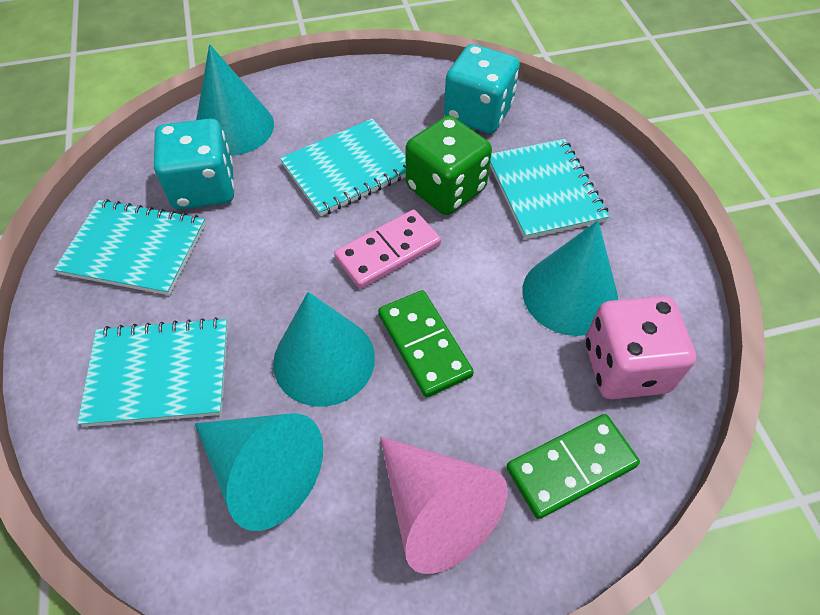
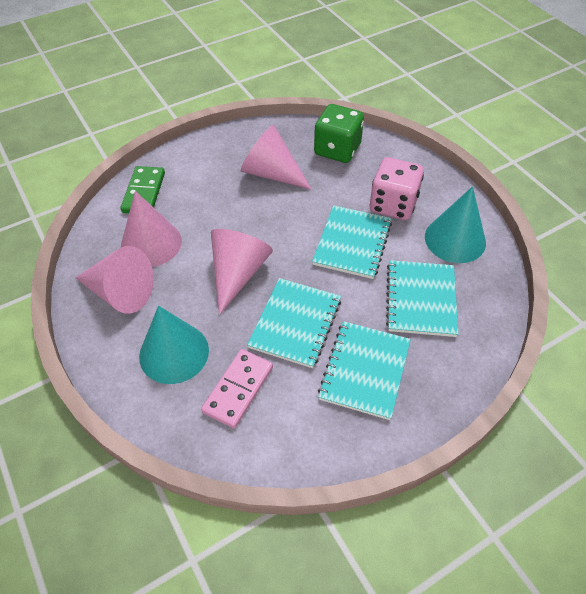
green domino: 2 -> 1
pink cone: 1 -> 4
turquoise cone: 4 -> 2
turquoise dice: 2 -> 0

